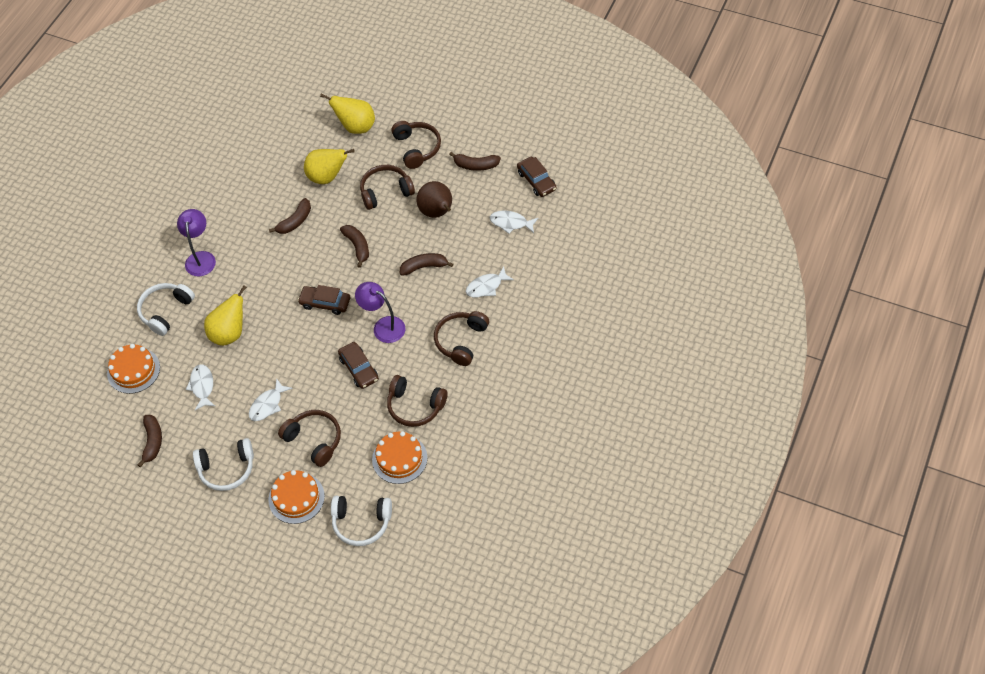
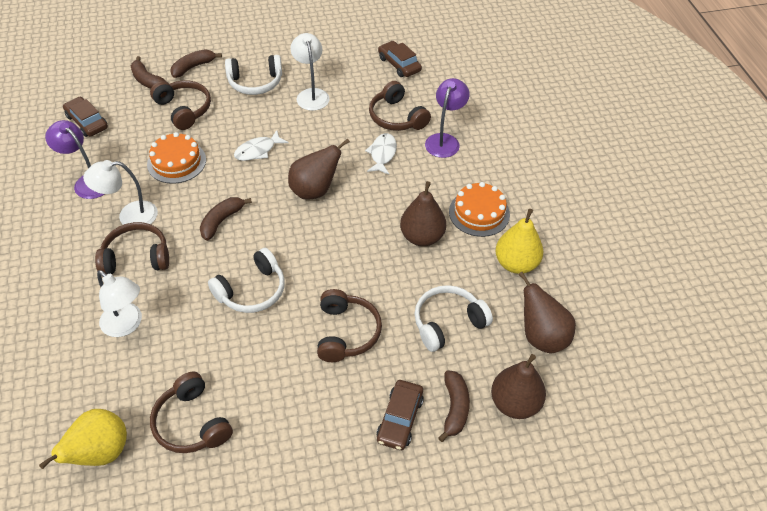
brown banana: 5 -> 4
brown pear: 1 -> 4
orange cake: 3 -> 2
white fish: 4 -> 2
white lamp: 0 -> 3
yellow pear: 3 -> 2

